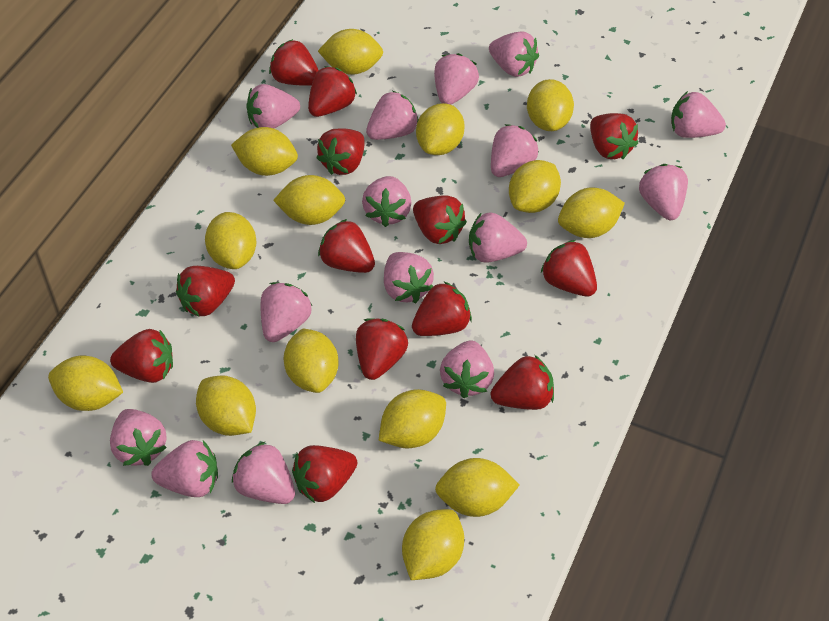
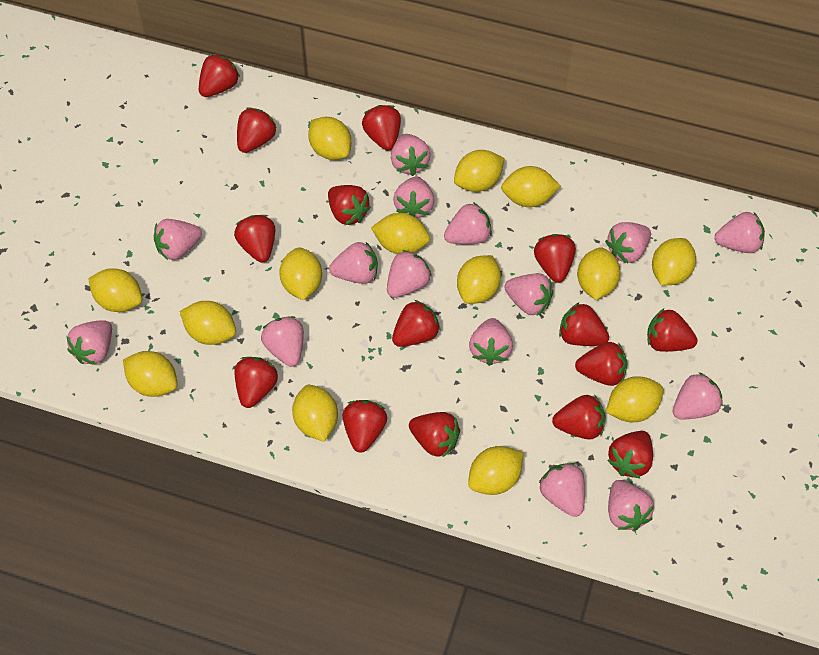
red strawberry: 13 -> 15

